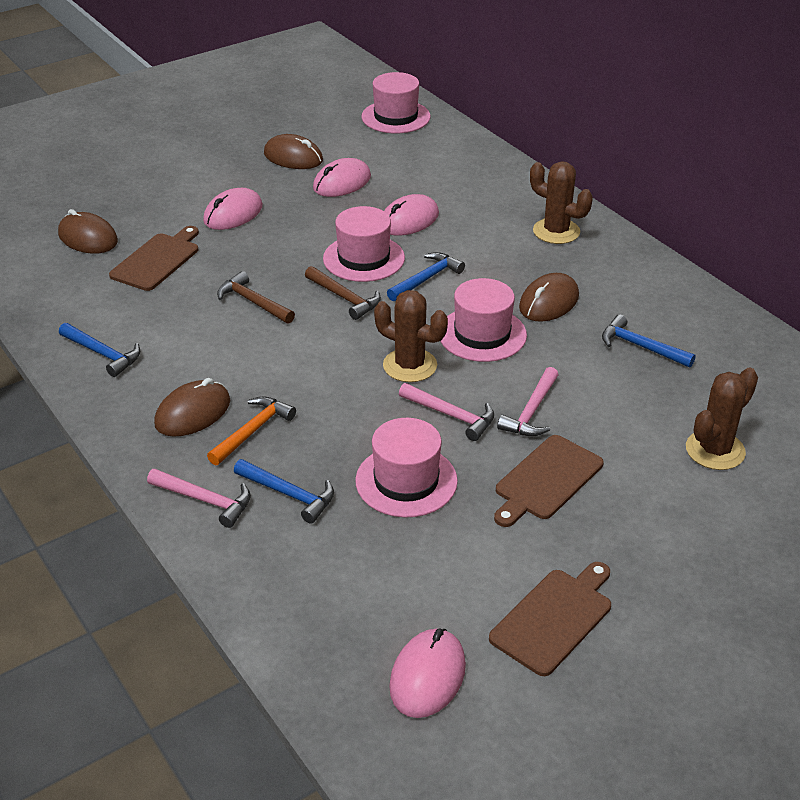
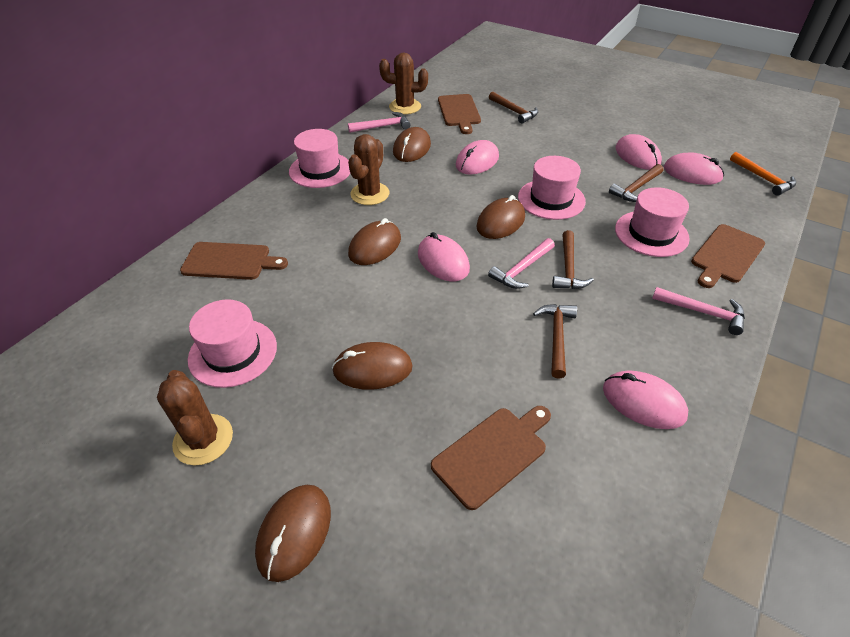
blue hammer: 4 -> 0
brown cutting board: 3 -> 4
brown hammer: 2 -> 4
brown mouse: 4 -> 5
pink mouse: 4 -> 5

